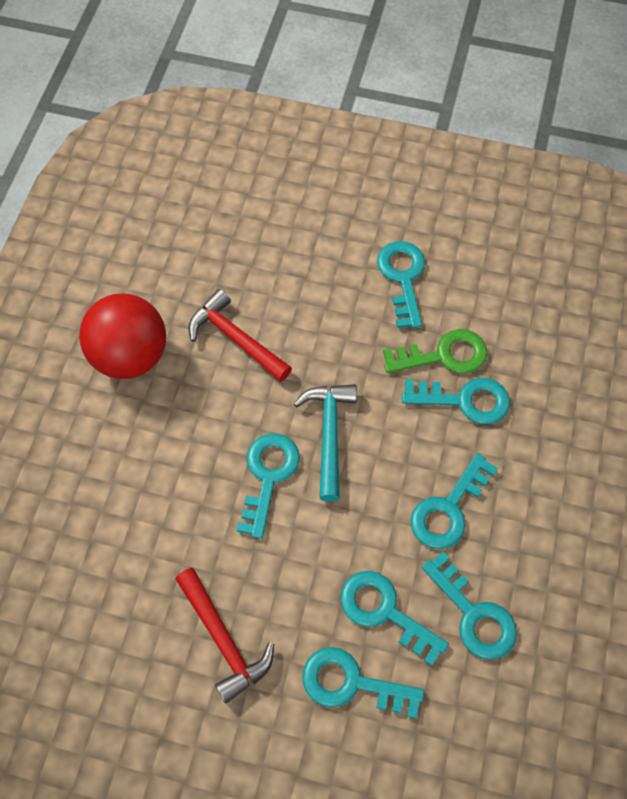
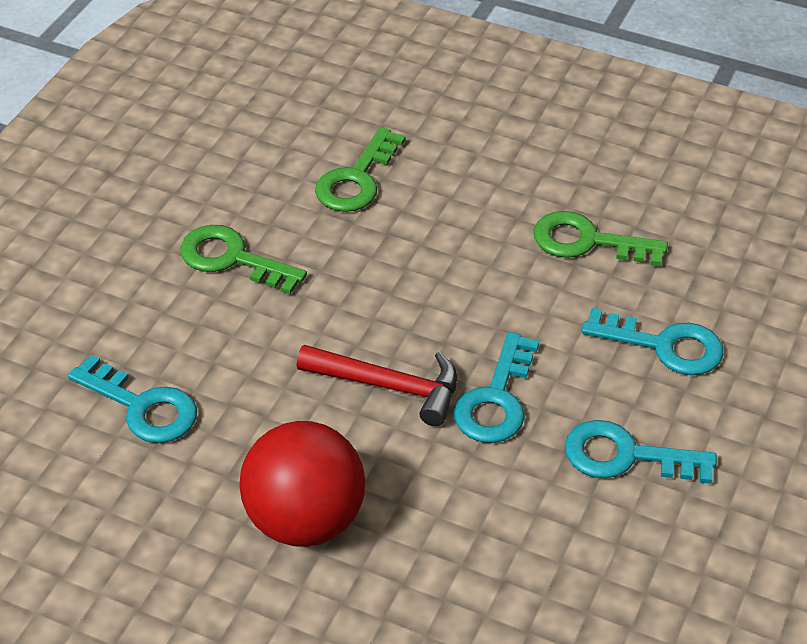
green key: 1 -> 3
red hammer: 2 -> 1
turquoise hammer: 1 -> 0
turquoise key: 7 -> 4

